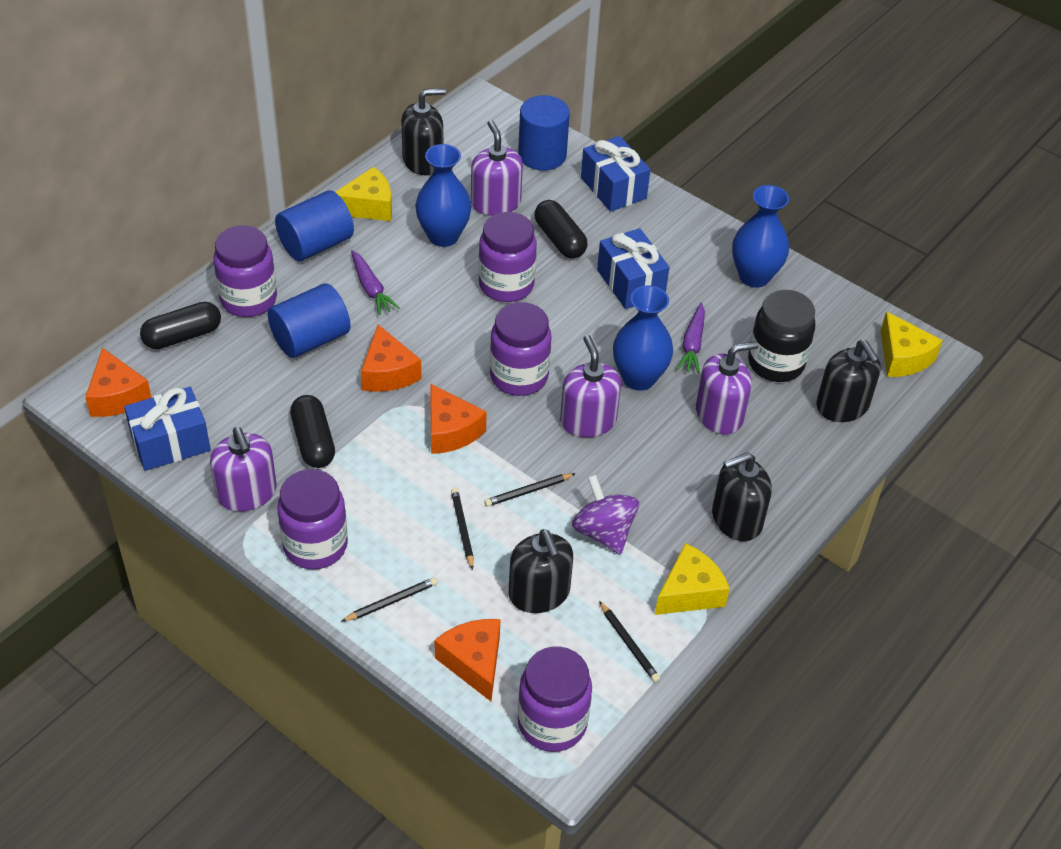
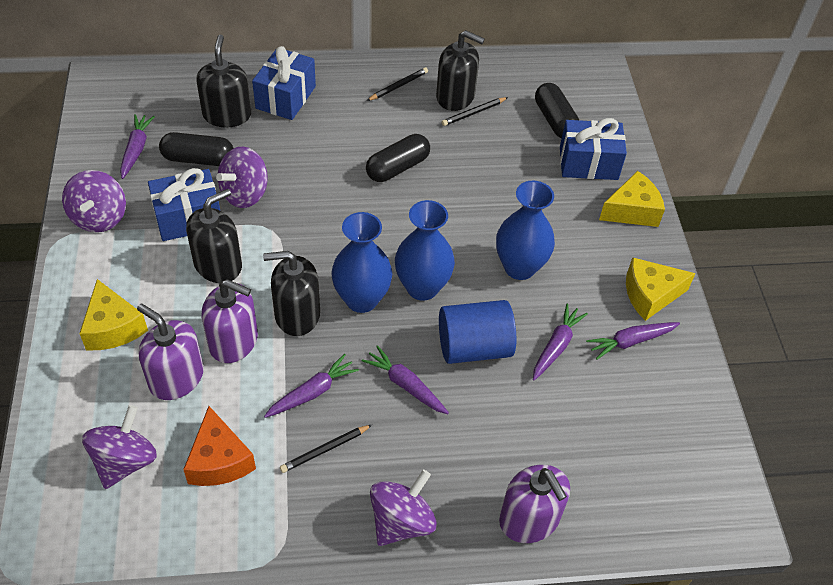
black jar: 1 -> 0
black pencil: 4 -> 3
blue cylinder: 3 -> 1
orange cheese: 4 -> 1
purple carrot: 2 -> 5
purple jar: 5 -> 0
purple soap dispenser: 4 -> 3
purple spinning top: 1 -> 4

